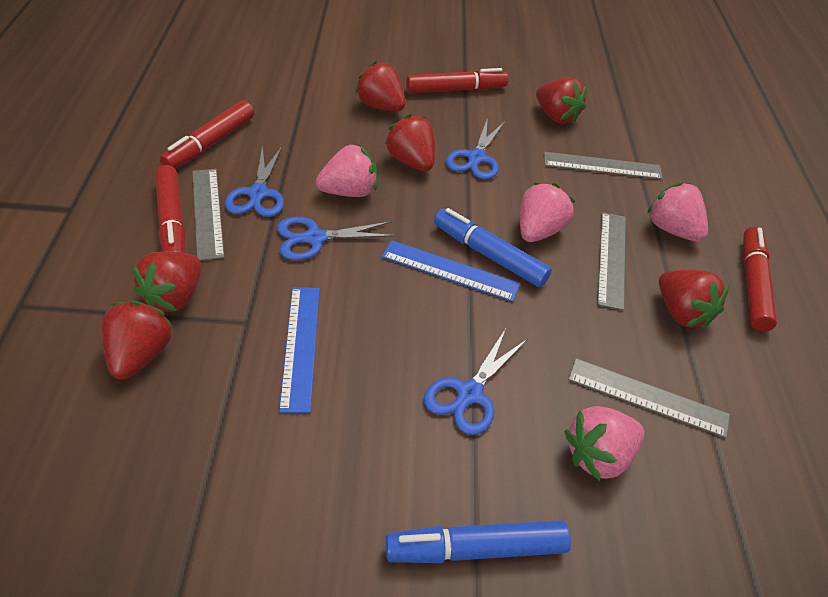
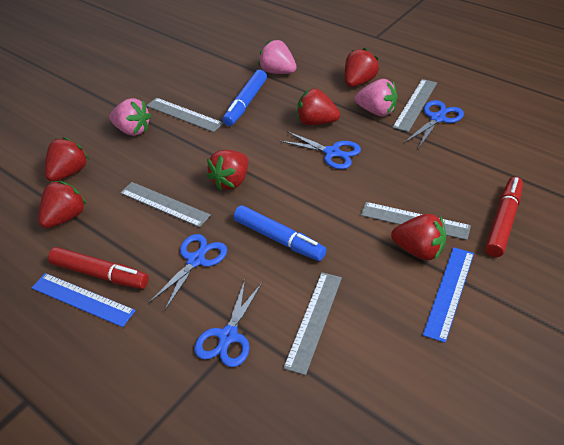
grey ruler: 4 -> 5
pink strawberry: 4 -> 3
red marker: 4 -> 2

